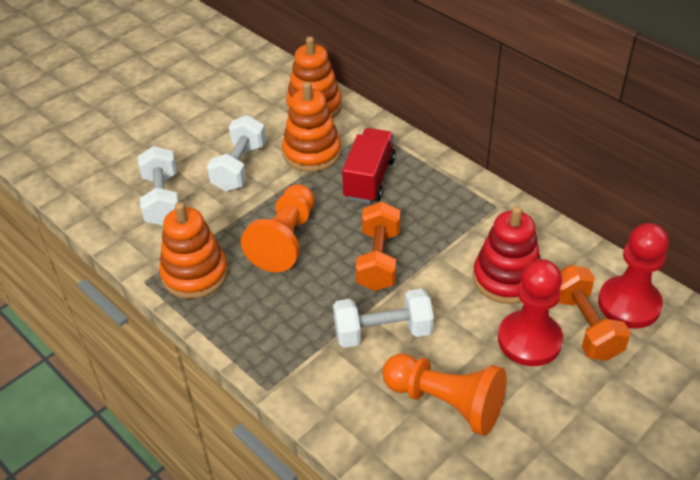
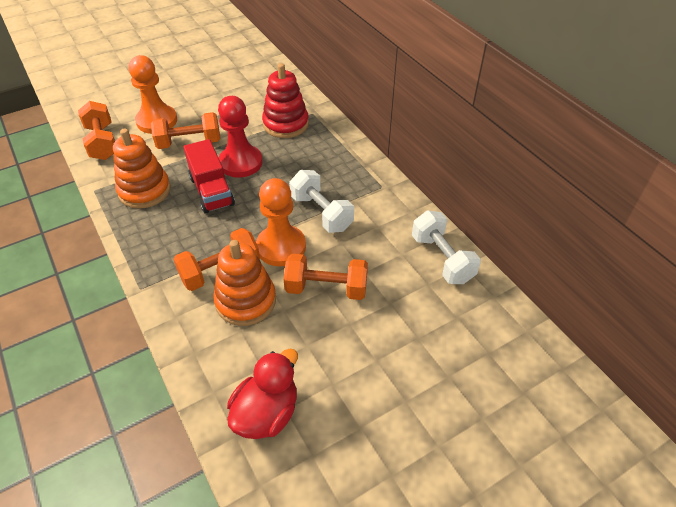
orange dumbbell: 2 -> 4
orange stacking toy: 3 -> 2
red duck: 0 -> 1
red pawn: 2 -> 1
white dumbbell: 3 -> 2

